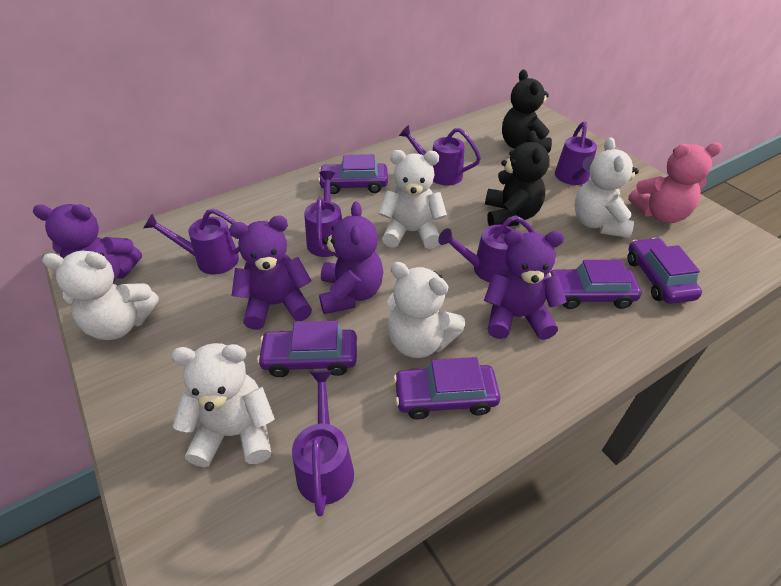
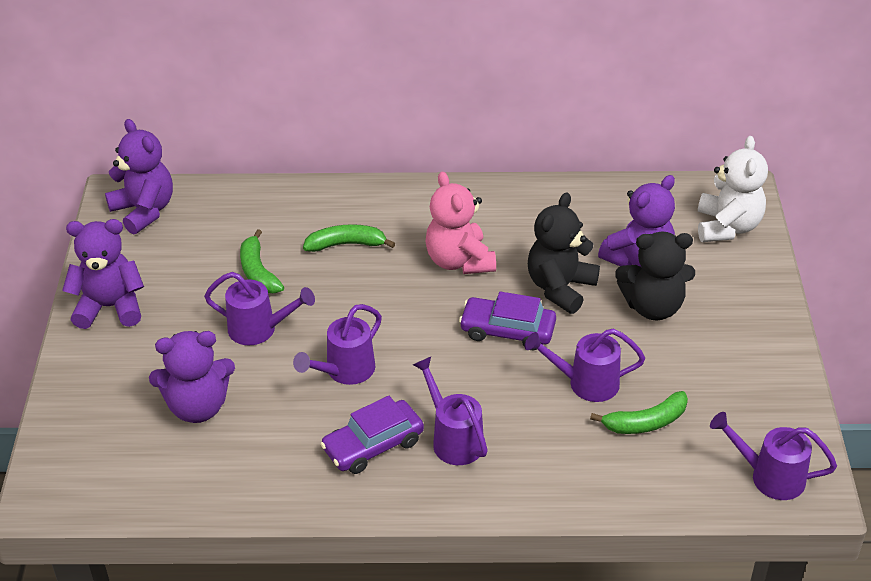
green banana: 0 -> 3
purple car: 5 -> 2
purple watering can: 6 -> 5
white teddy bear: 5 -> 1

